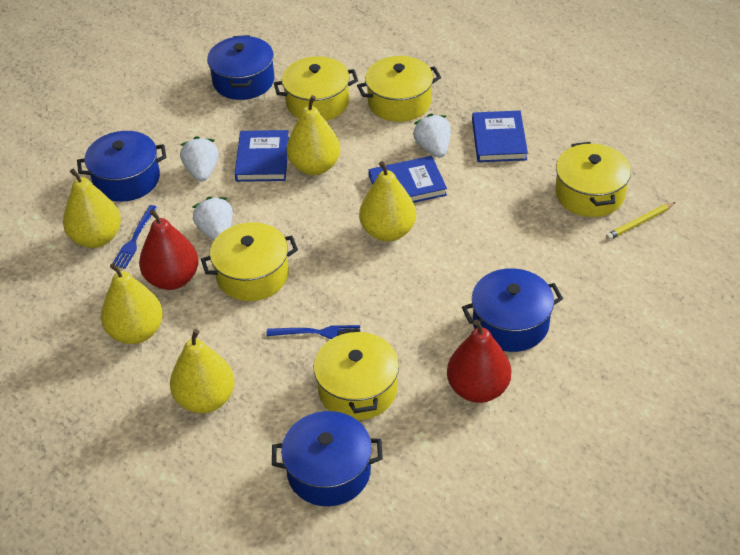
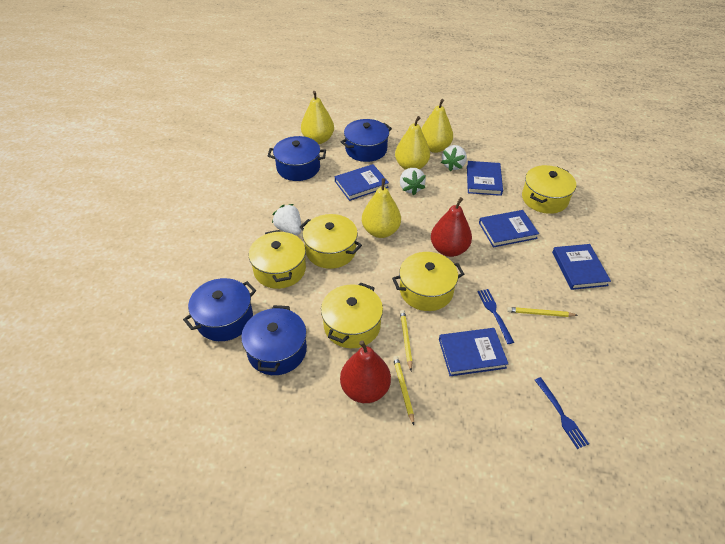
blue book: 3 -> 5
yellow pear: 5 -> 4
yellow pencil: 1 -> 3

